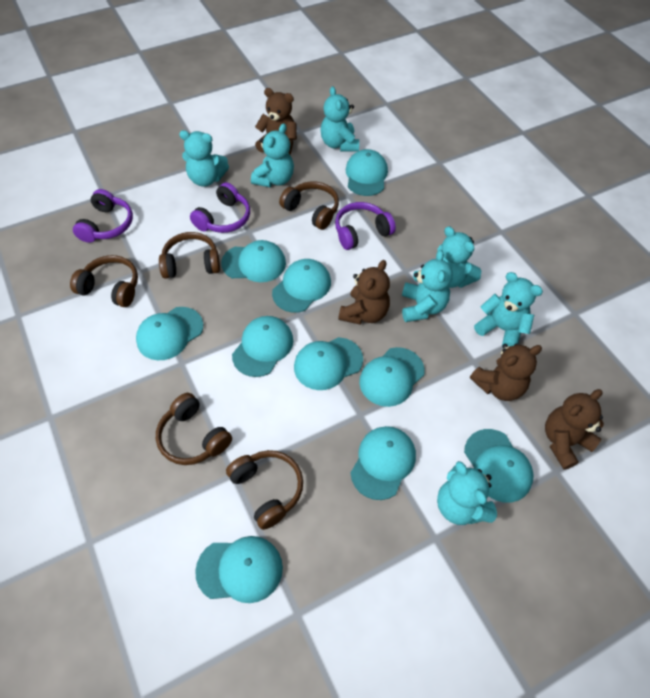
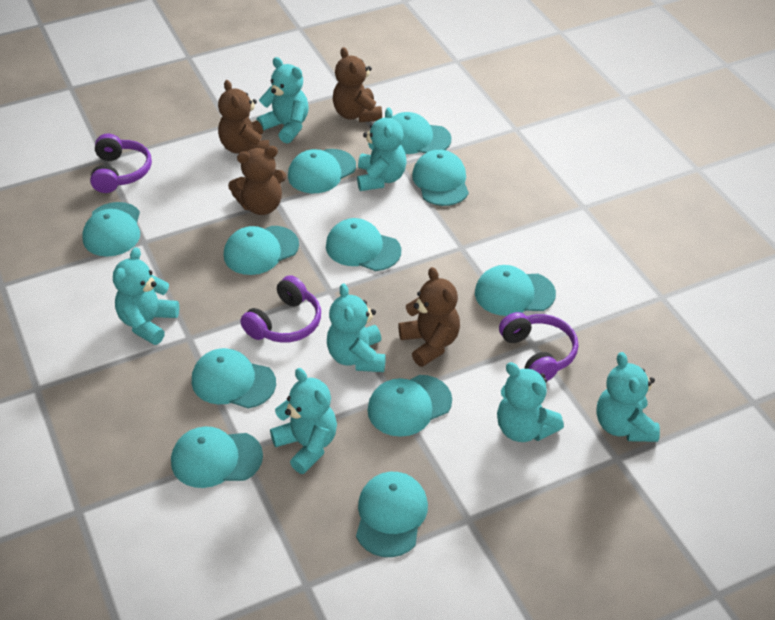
brown headphones: 5 -> 0
turquoise cap: 10 -> 11

